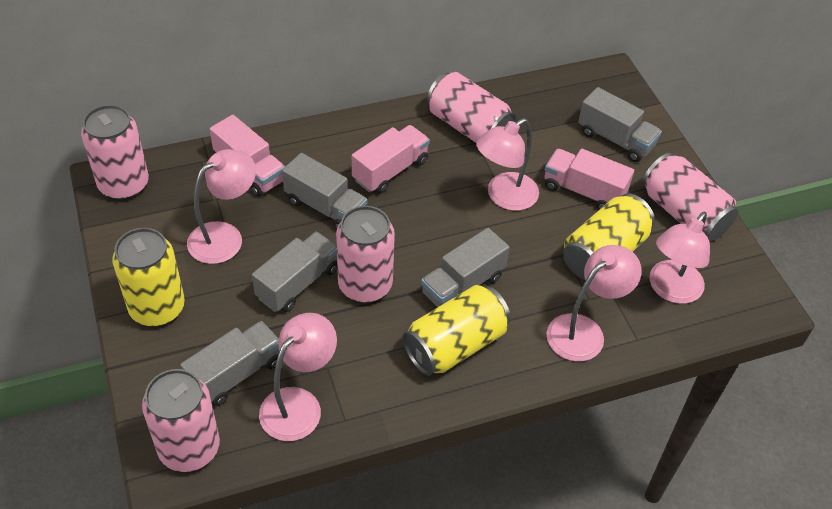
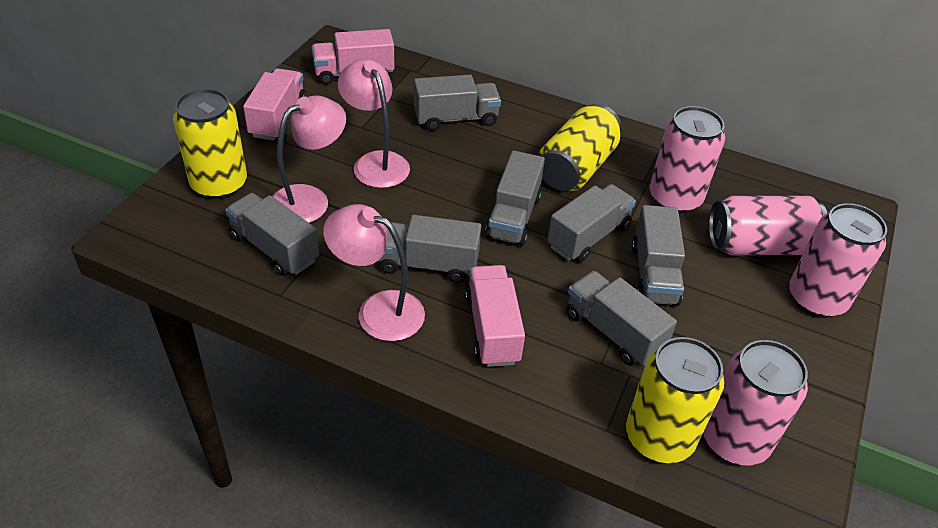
grey truck: 5 -> 7
pink can: 5 -> 4
pink lamp: 5 -> 3

